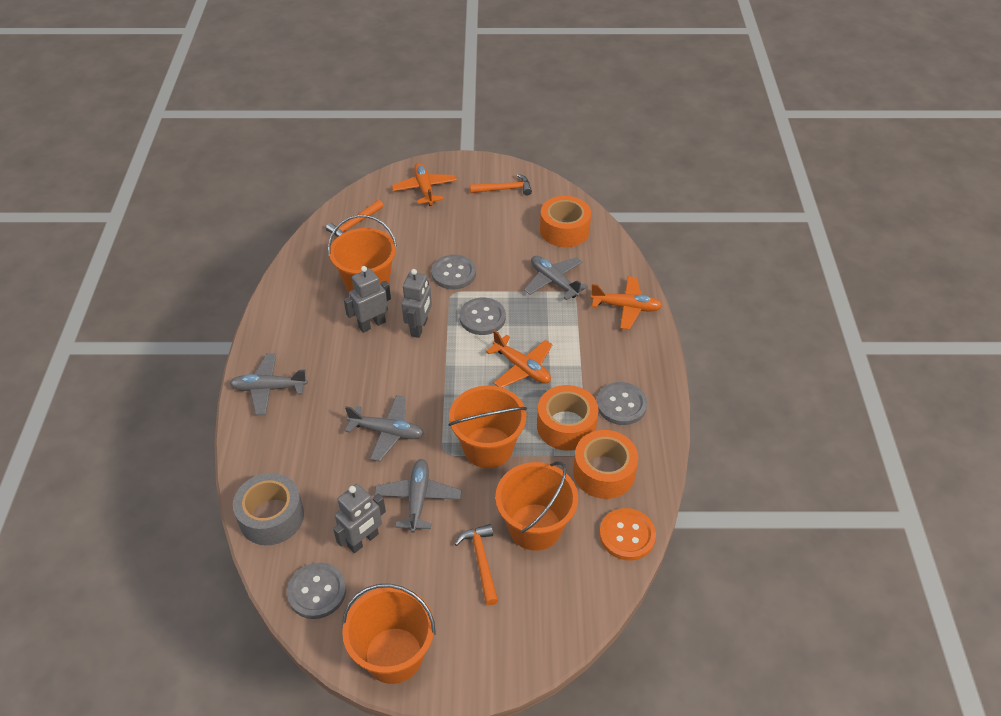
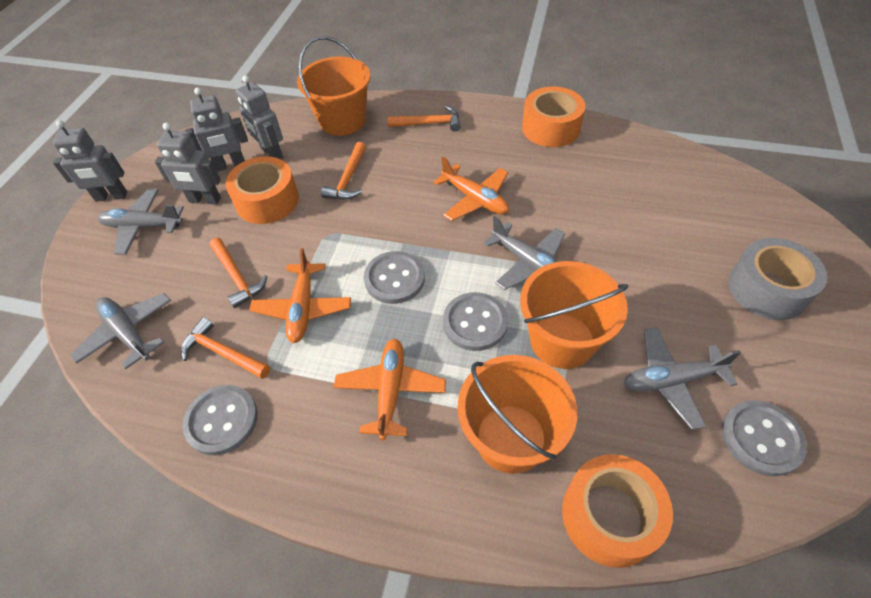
grey robot: 3 -> 4
orange bucket: 4 -> 3
orange button: 1 -> 0
orange hammer: 3 -> 4

